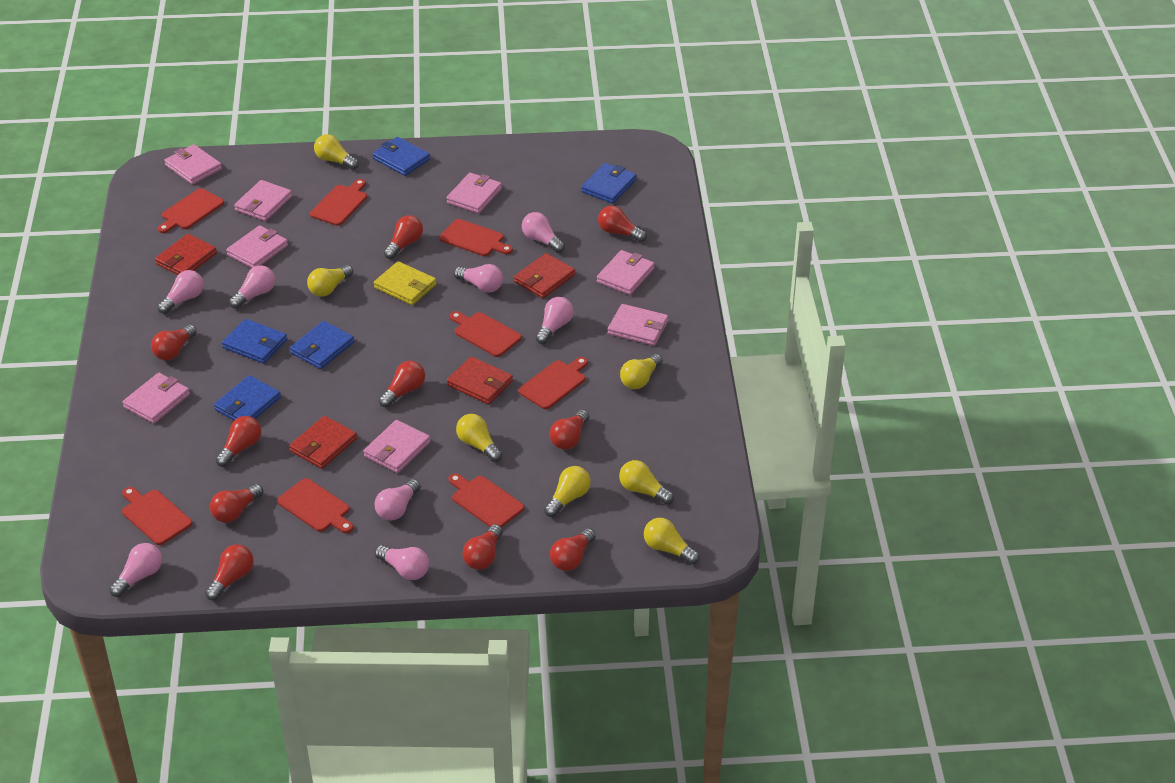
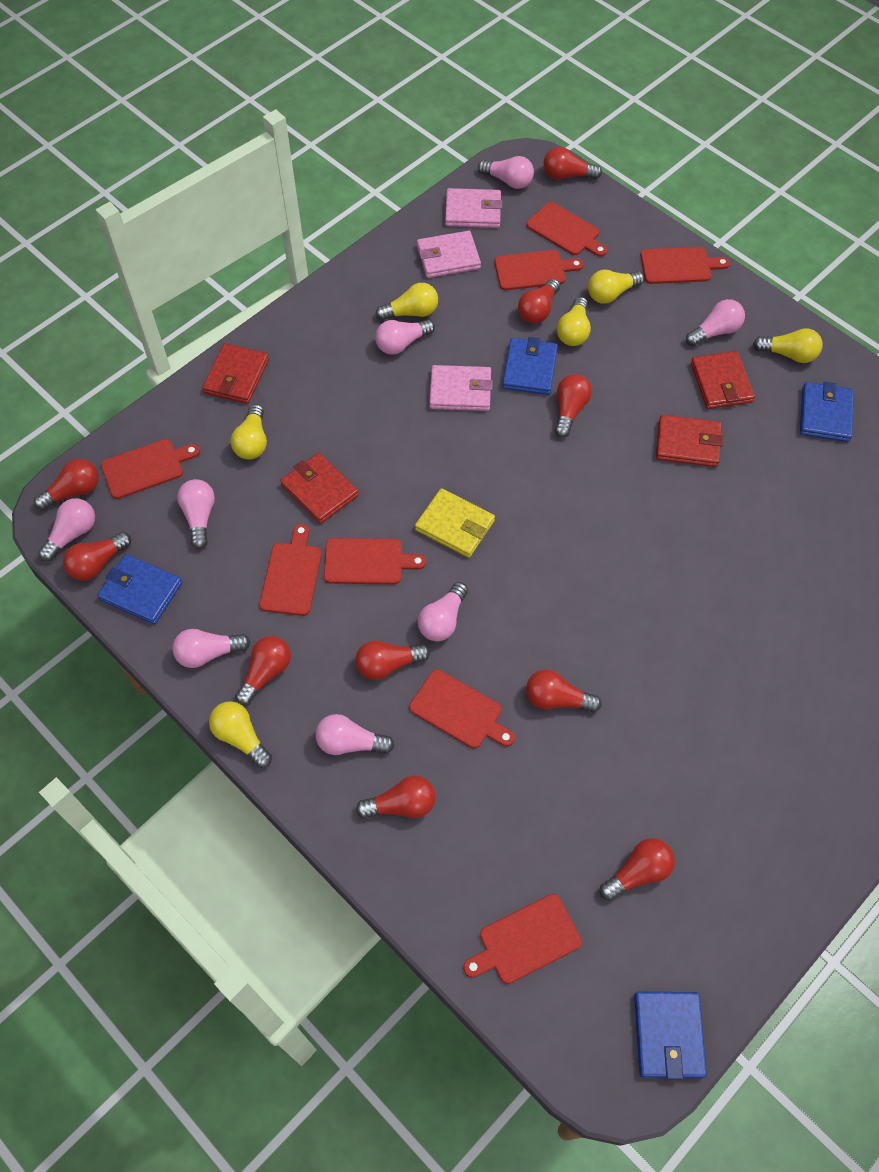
blue wallet: 5 -> 4
pink wallet: 8 -> 3
yellow light bulb: 7 -> 6

